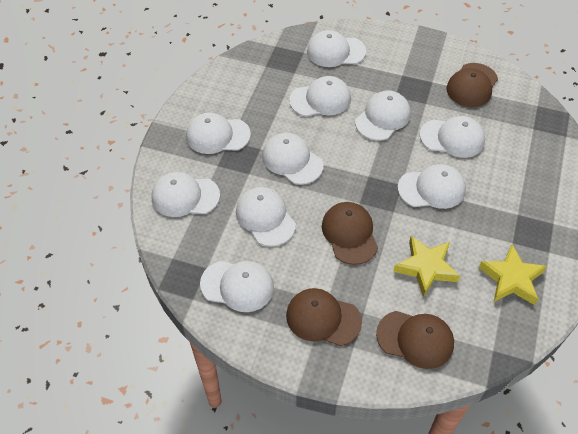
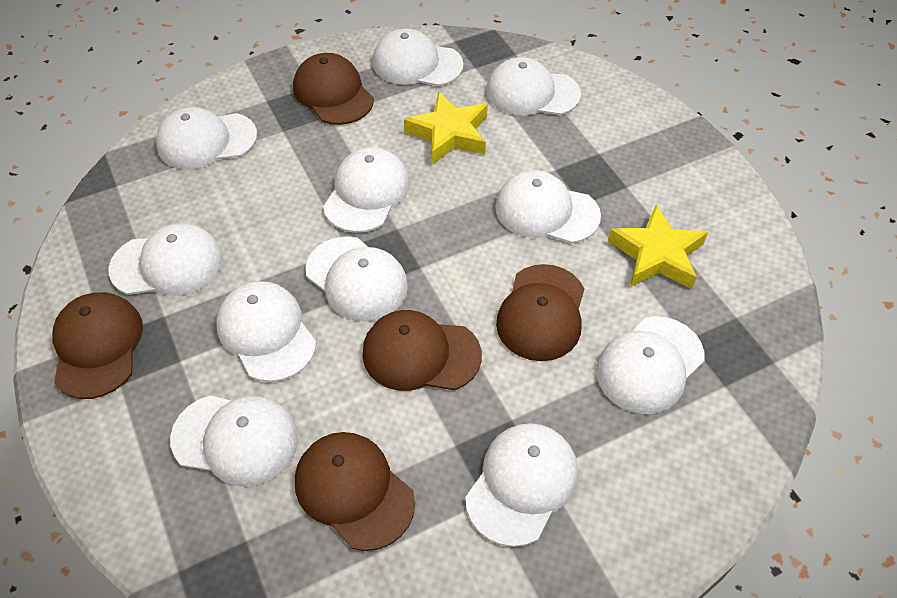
brown cap: 4 -> 5
white cap: 10 -> 11

